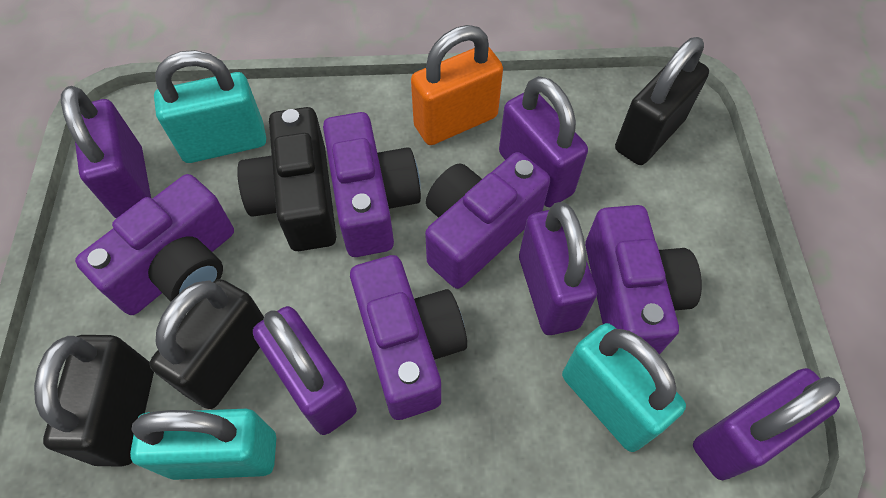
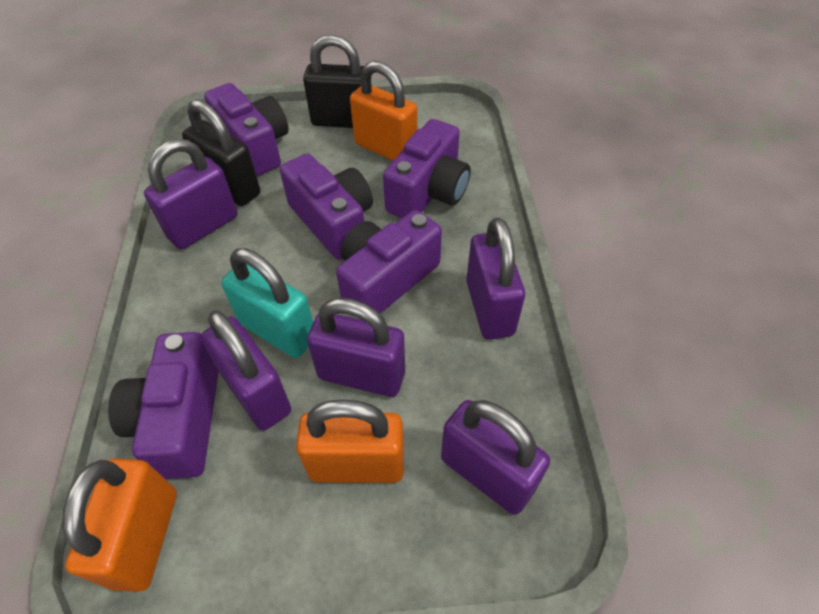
black camera: 1 -> 0
black padlock: 3 -> 2
orange padlock: 1 -> 3
turquoise padlock: 3 -> 1

